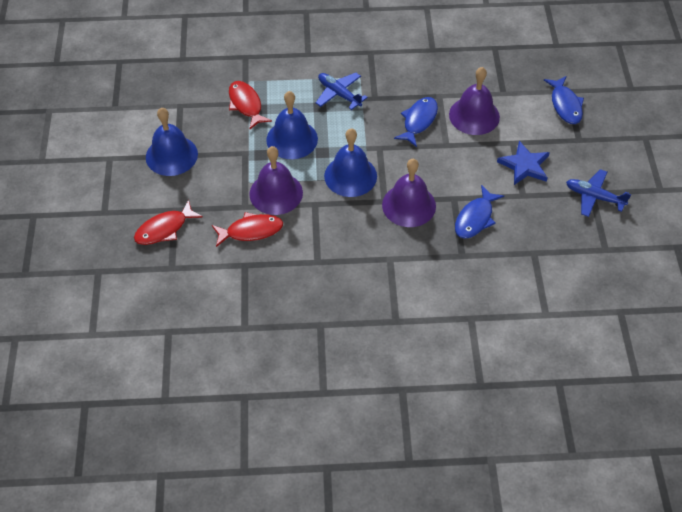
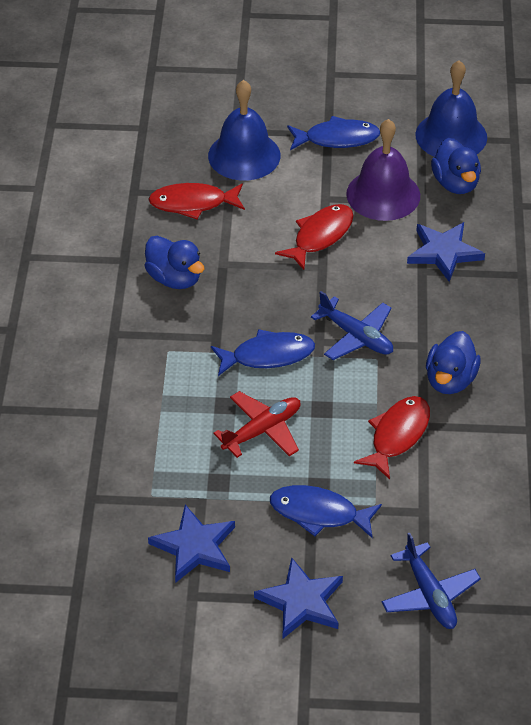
blue bell: 3 -> 2
blue duck: 0 -> 3
blue star: 1 -> 3
purple bell: 3 -> 1
red plane: 0 -> 1

